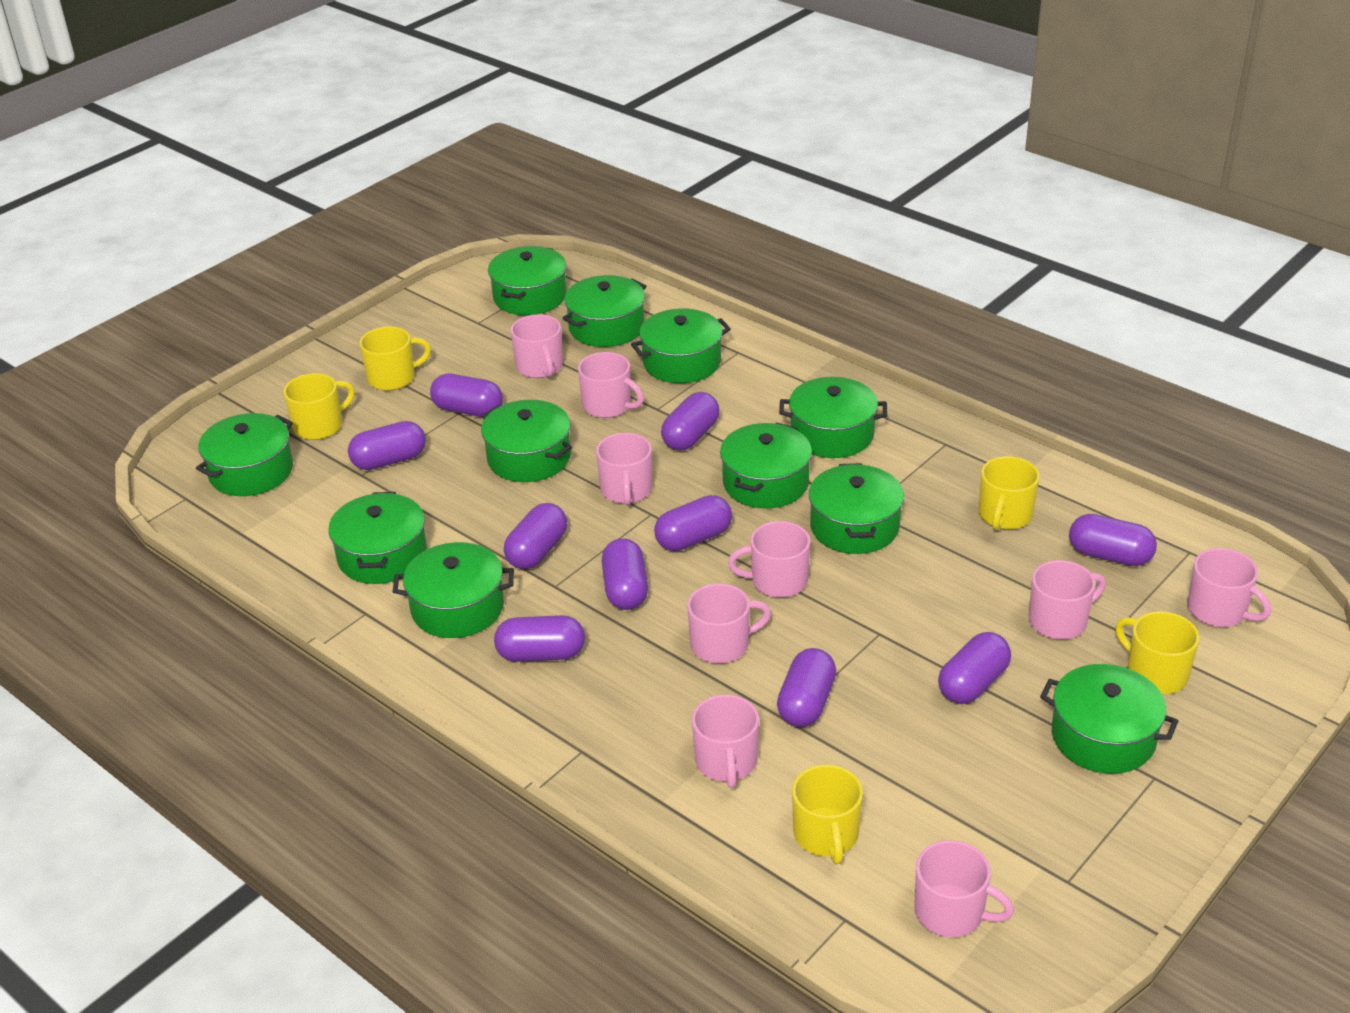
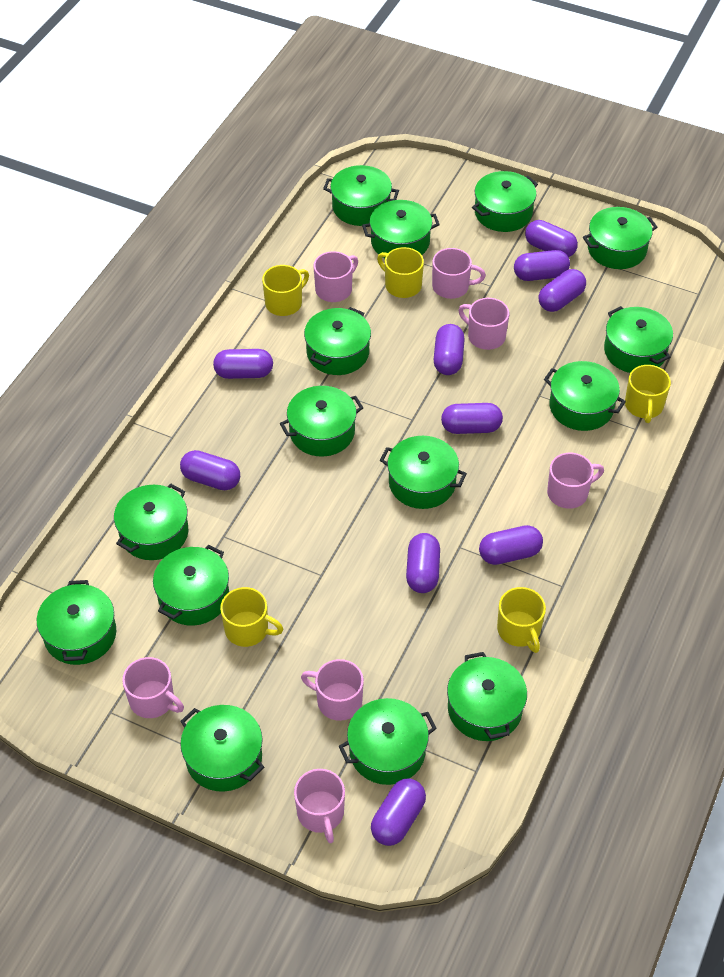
green pot: 11 -> 15
pink mug: 9 -> 7

